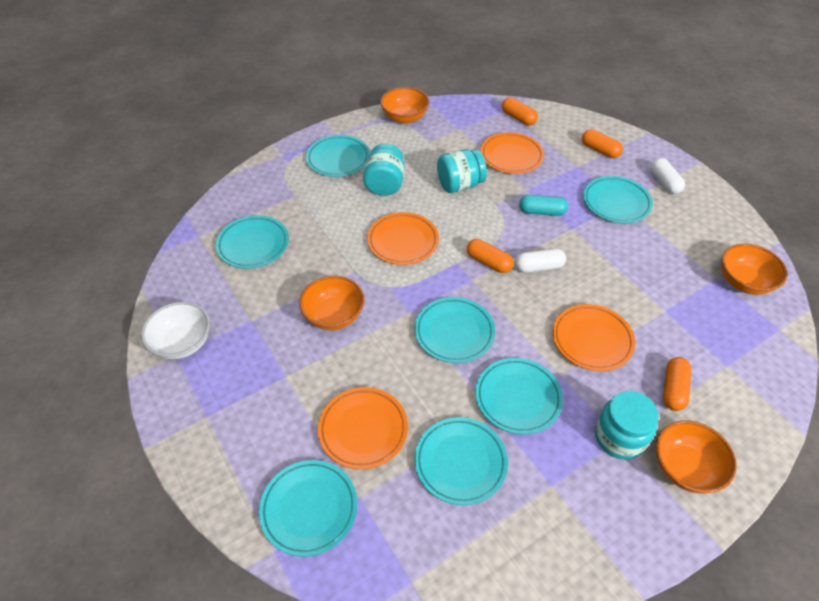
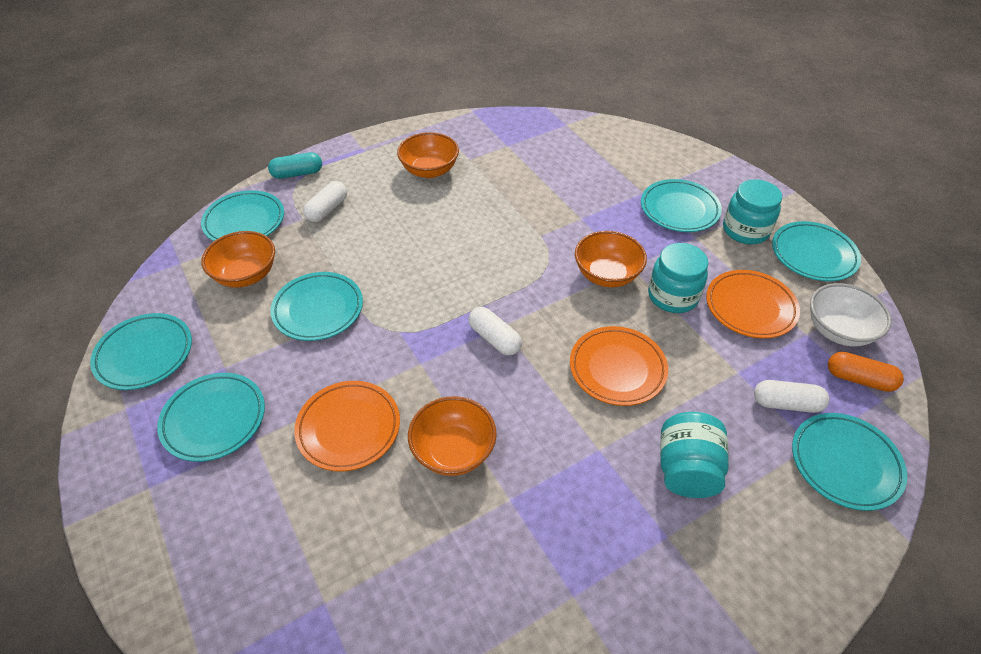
orange capsule: 4 -> 1
orange plate: 4 -> 3
white capsule: 2 -> 3

